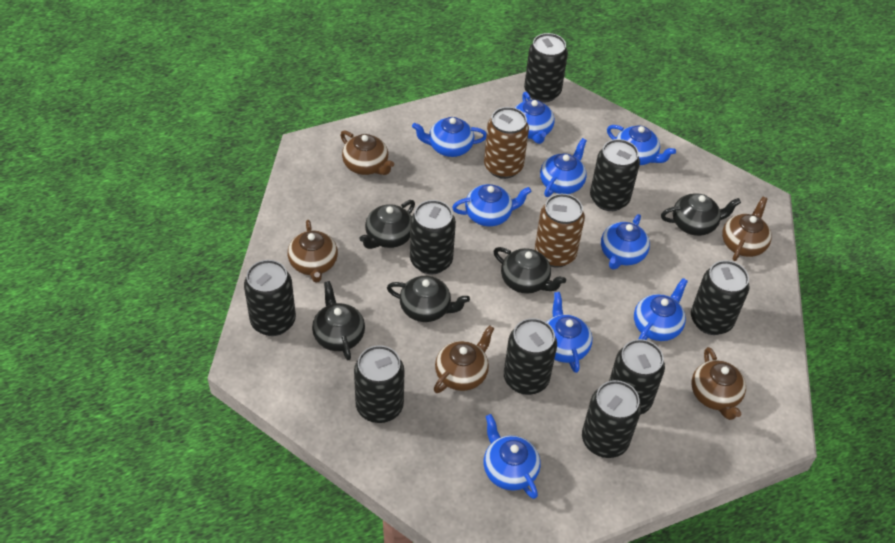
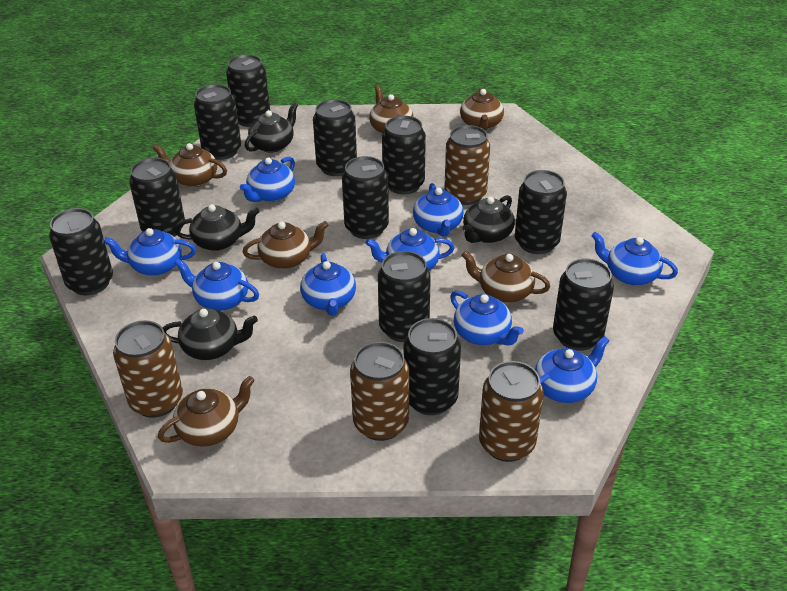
black can: 9 -> 11
black teapot: 5 -> 4
brown can: 2 -> 4
brown teapot: 5 -> 6

